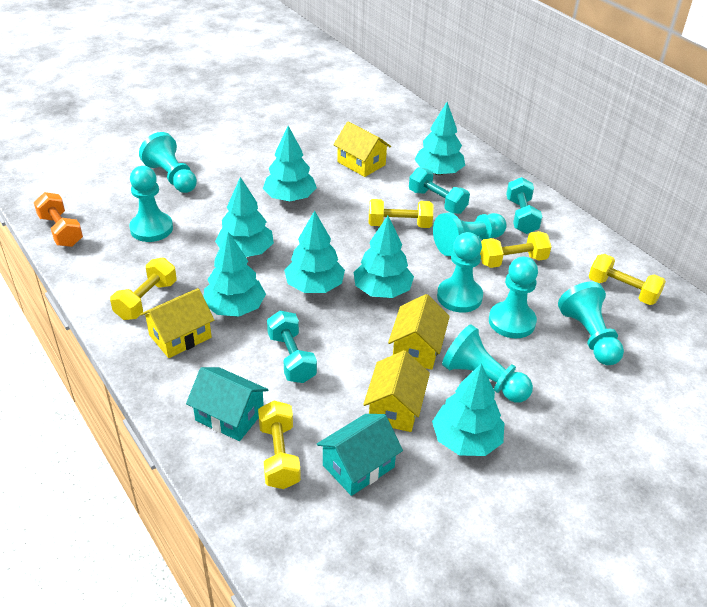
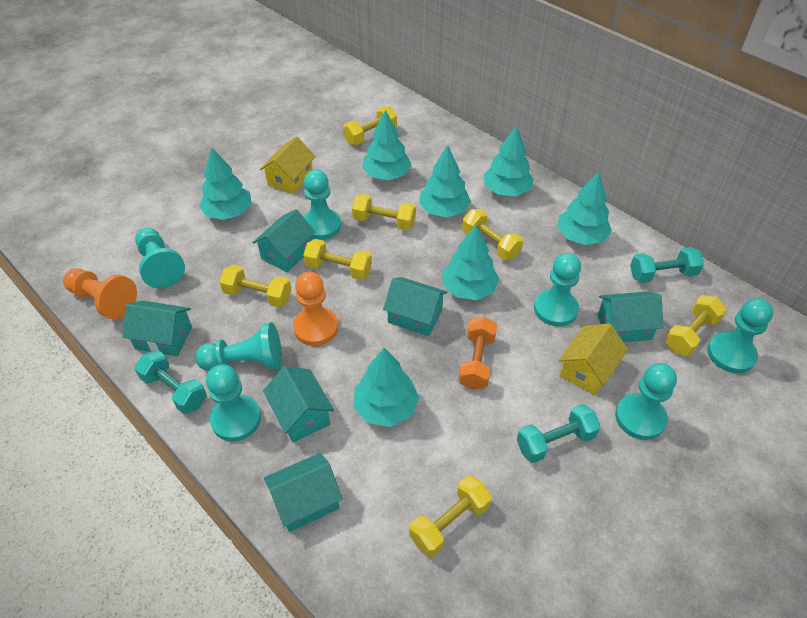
orange pawn: 0 -> 2
turquoise house: 2 -> 6
yellow dumbbell: 5 -> 7
yellow house: 4 -> 2

